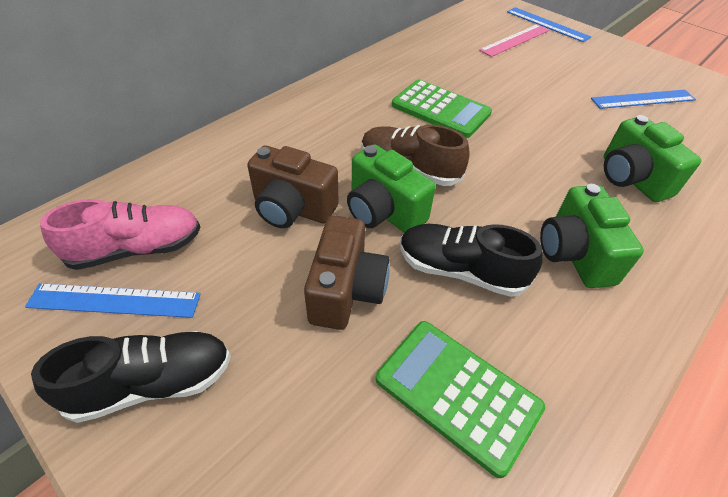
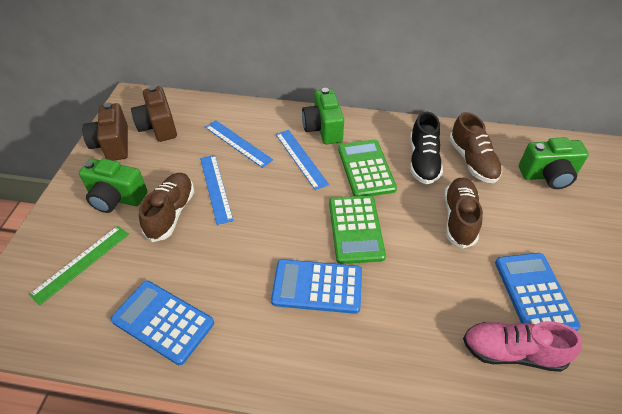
black shoe: 2 -> 1
blue calculator: 0 -> 3
brown shoe: 1 -> 3
green ruler: 0 -> 1
pink ruler: 1 -> 0

